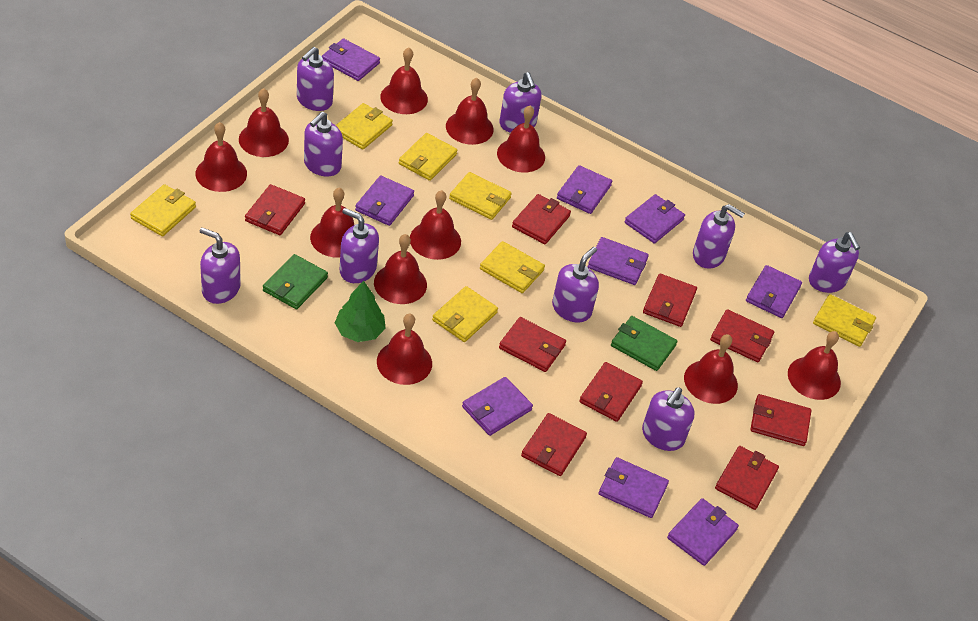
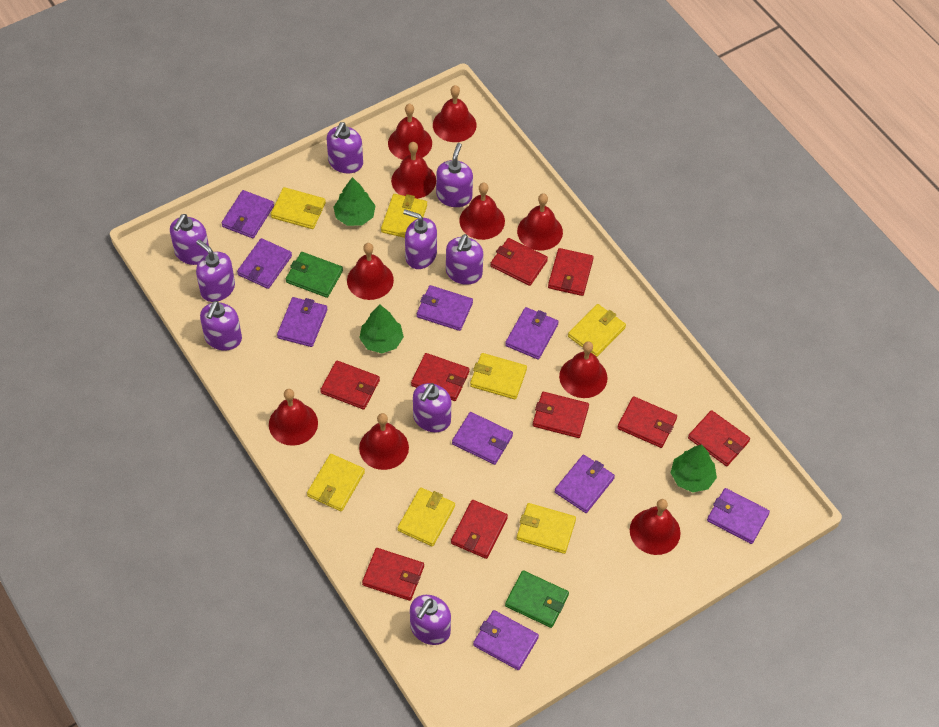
green tree: 1 -> 3
red bell: 11 -> 10

